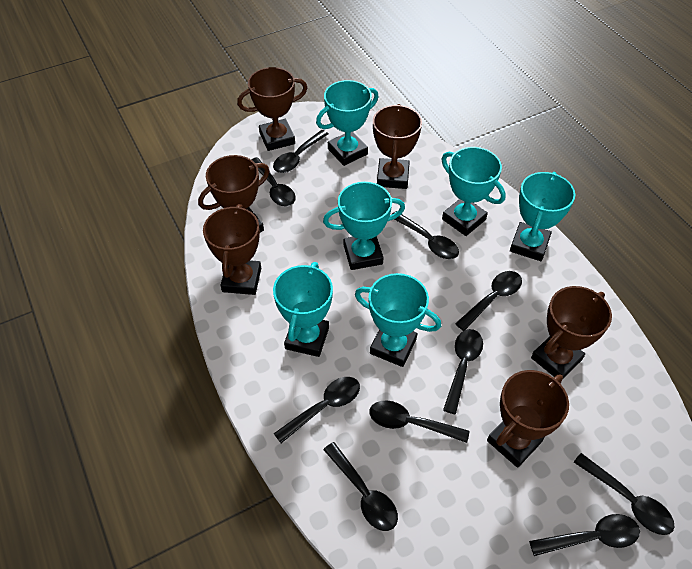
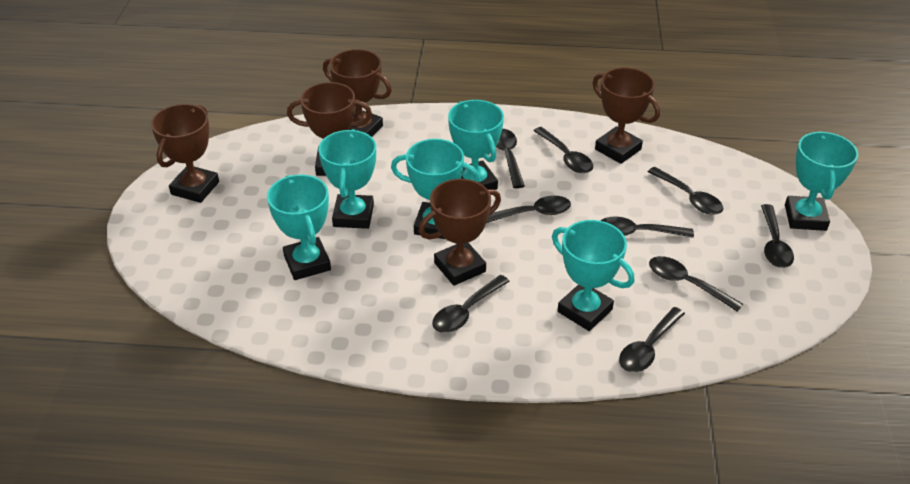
black spoon: 10 -> 9
brown trophy: 6 -> 5

